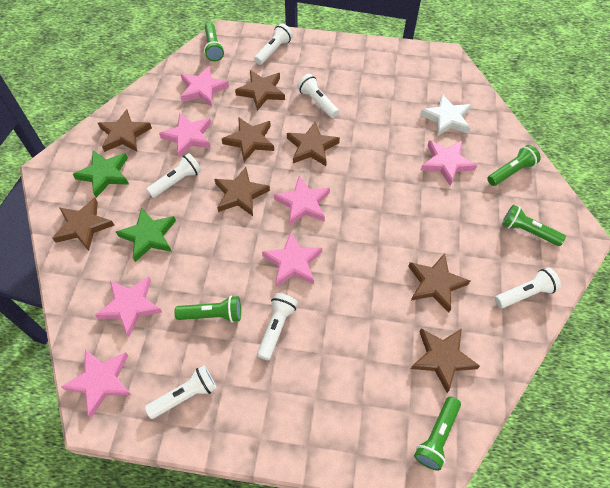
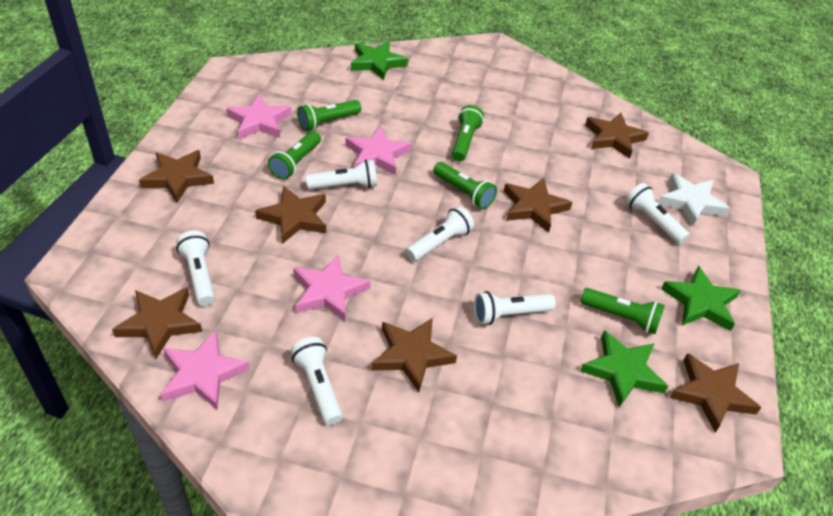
brown star: 8 -> 7
green star: 2 -> 3
pink star: 7 -> 4

